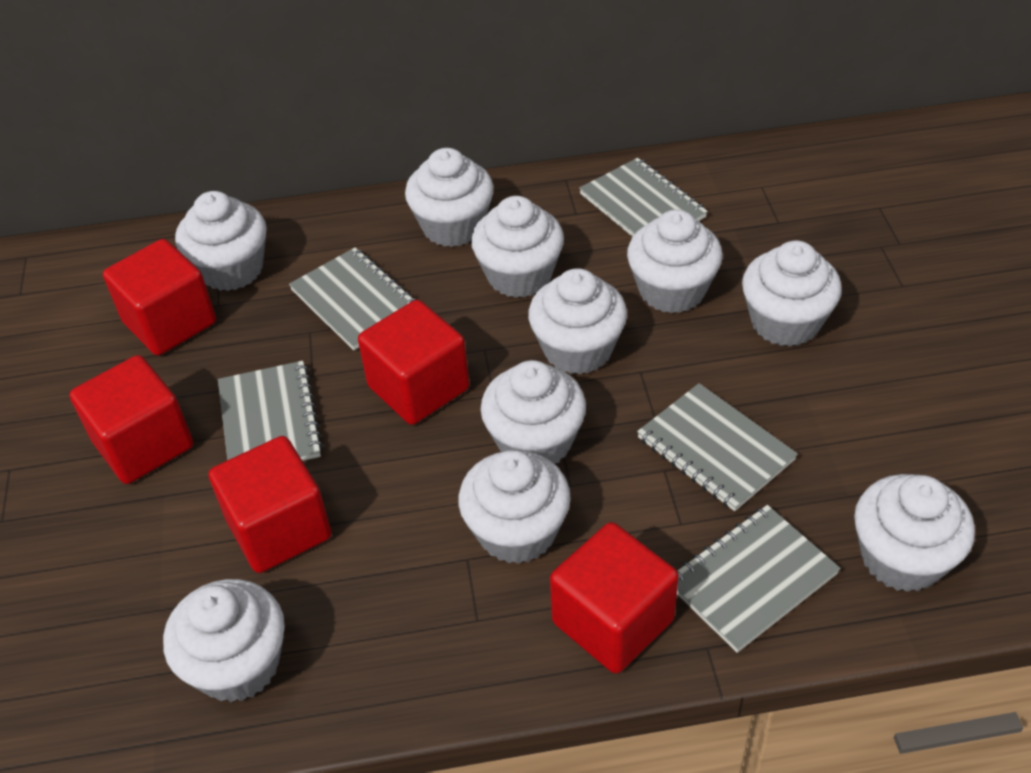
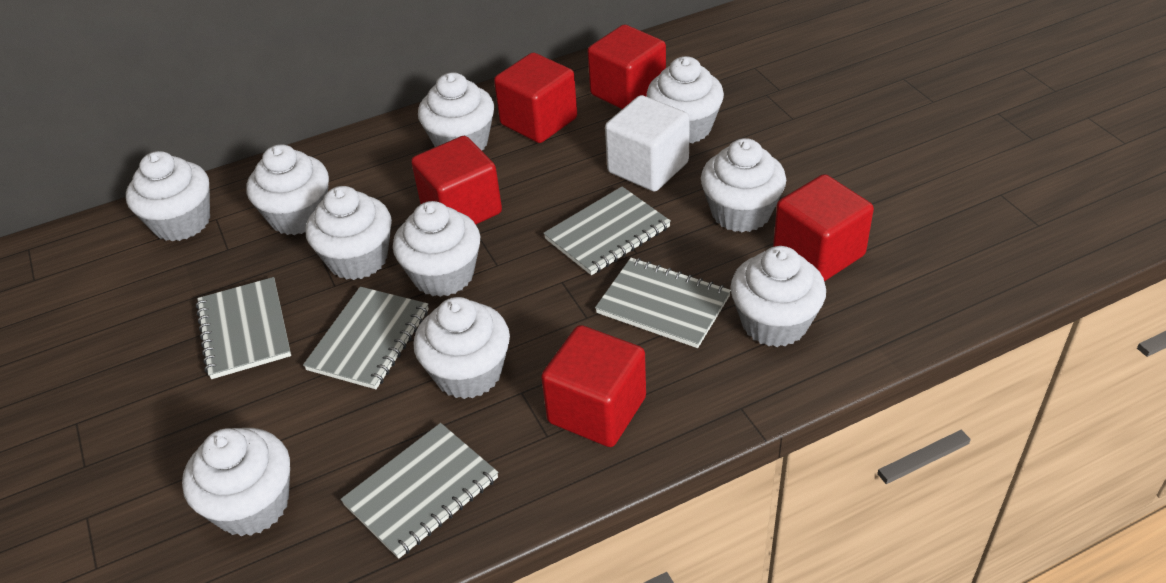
white cube: 0 -> 1

